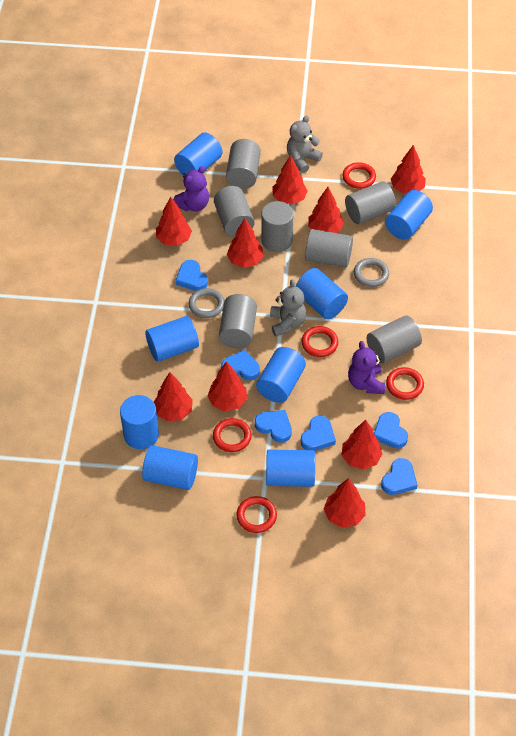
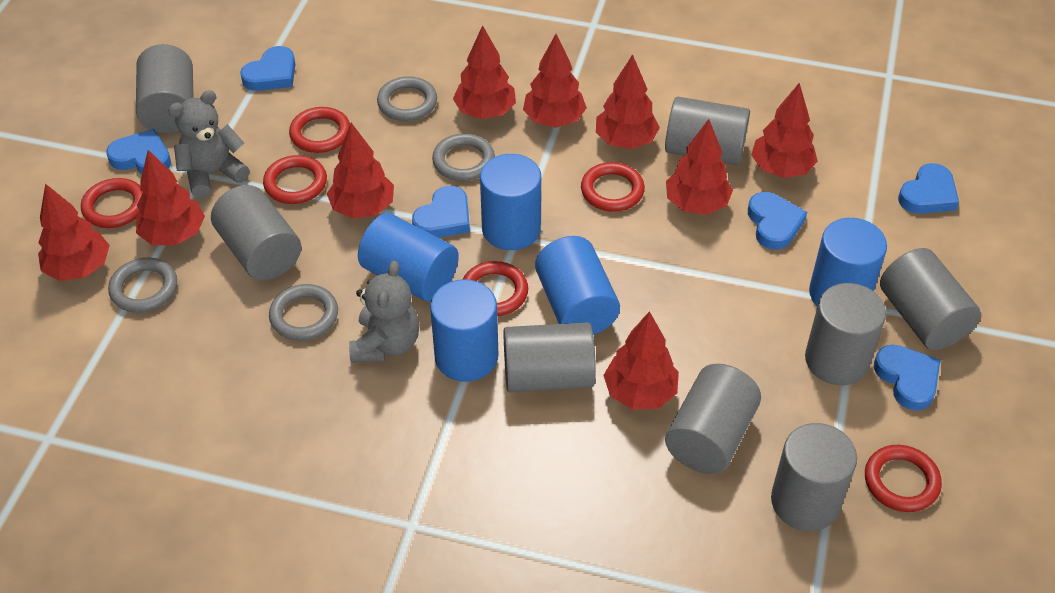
blue cylinder: 8 -> 5
grey cylinder: 7 -> 8
grey ring: 2 -> 4
purple teddy bear: 2 -> 0
red ring: 5 -> 6

